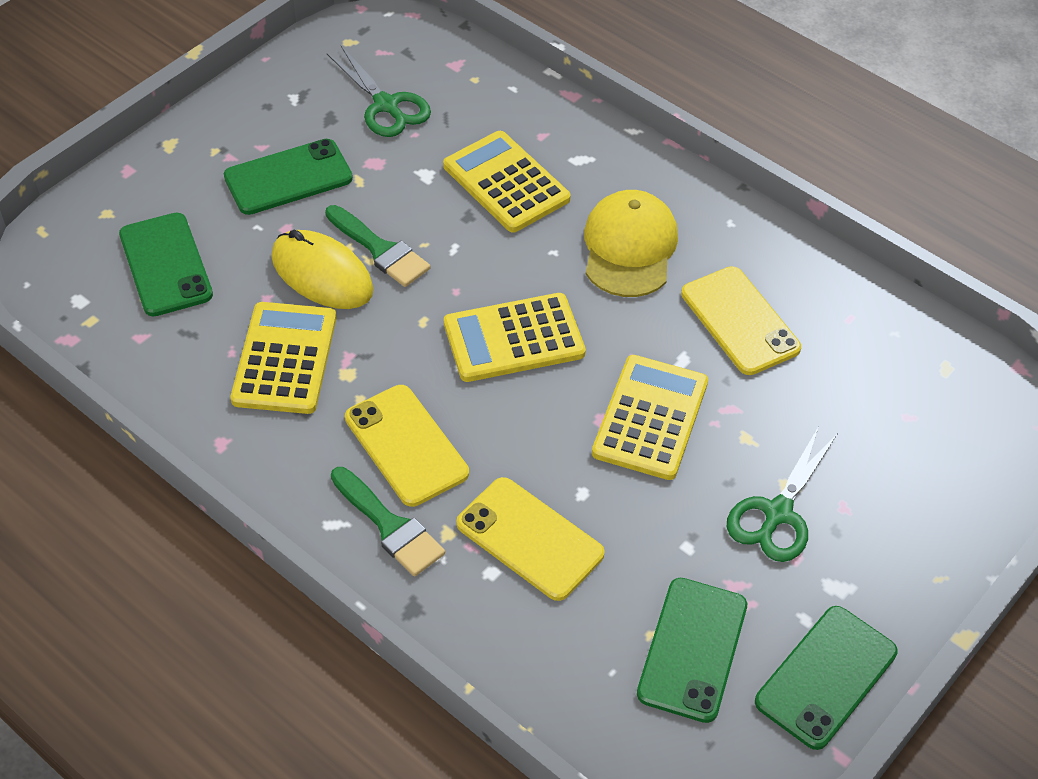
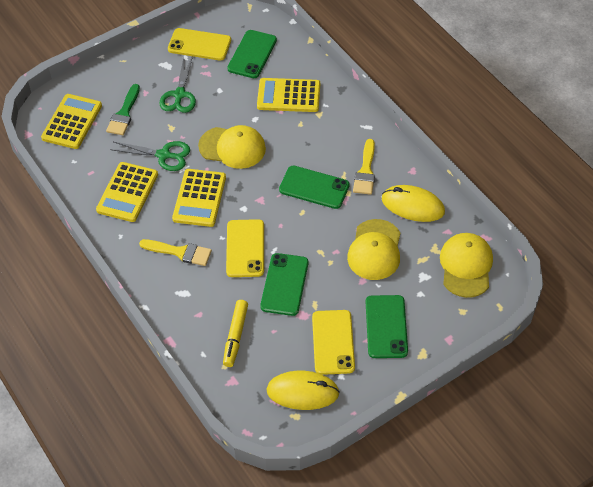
green brush: 2 -> 1
yellow brush: 0 -> 2
yellow cap: 1 -> 3
yellow marker: 0 -> 1
yellow mouse: 1 -> 2

